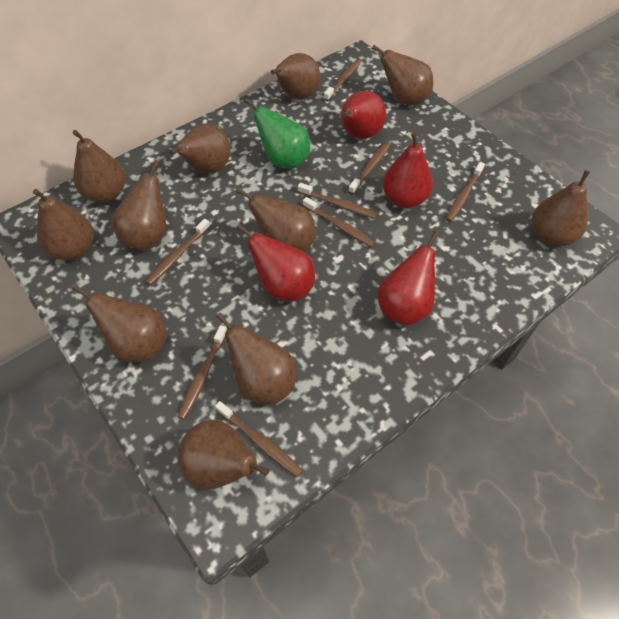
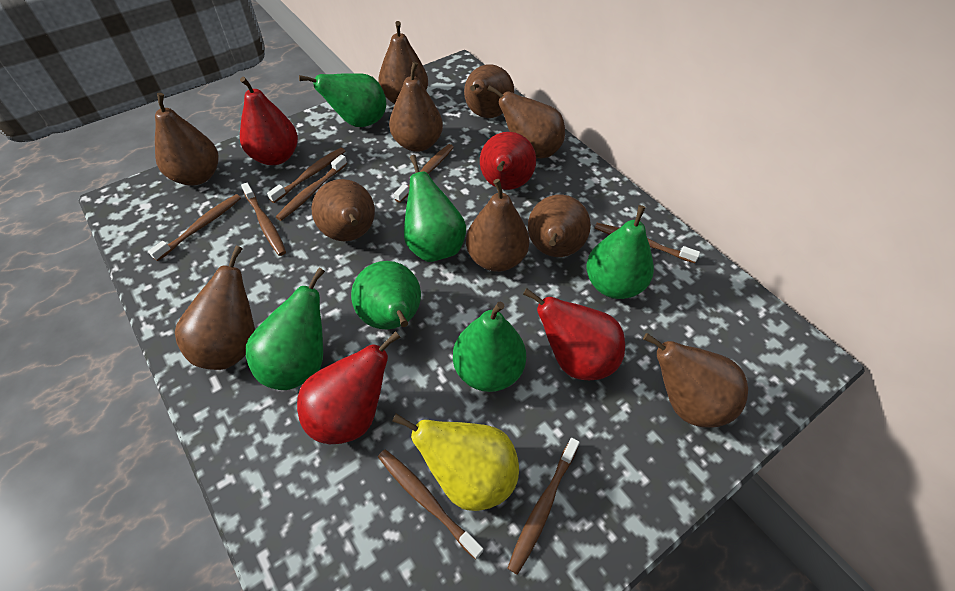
brown pear: 11 -> 10
green pear: 1 -> 6
yellow pear: 0 -> 1

